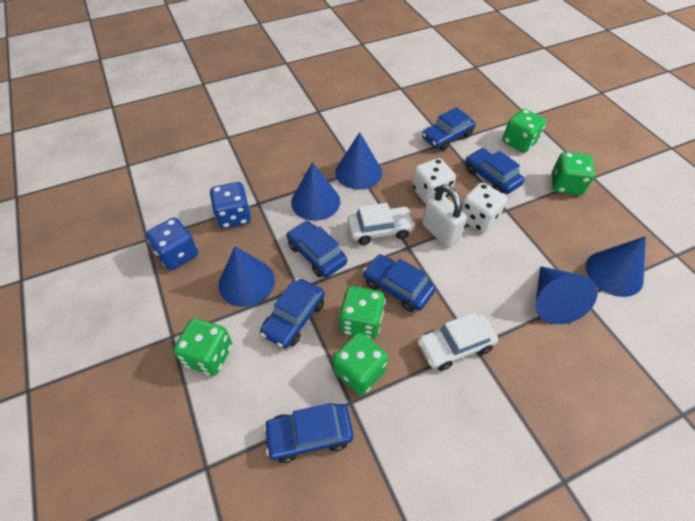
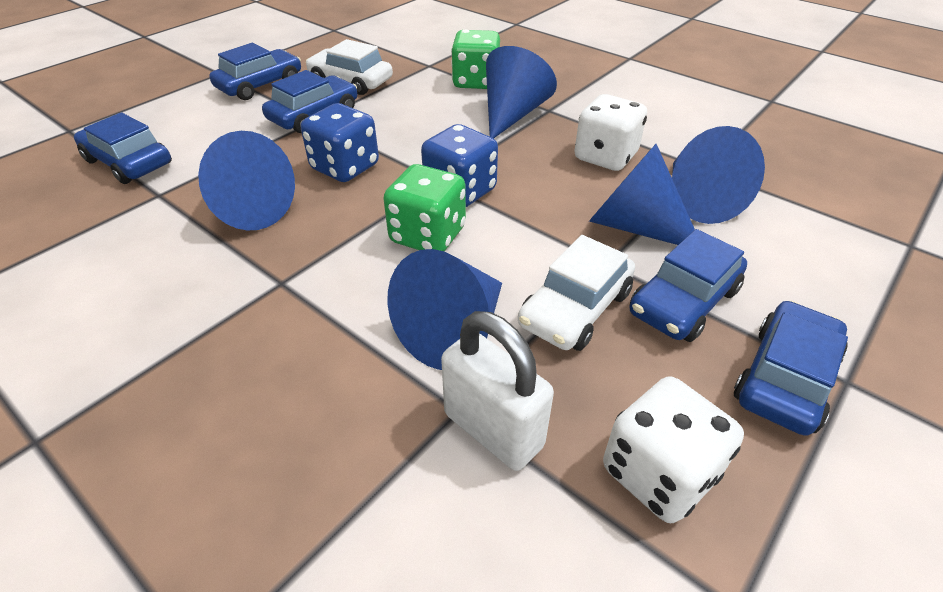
blue car: 6 -> 5
green dice: 5 -> 2

